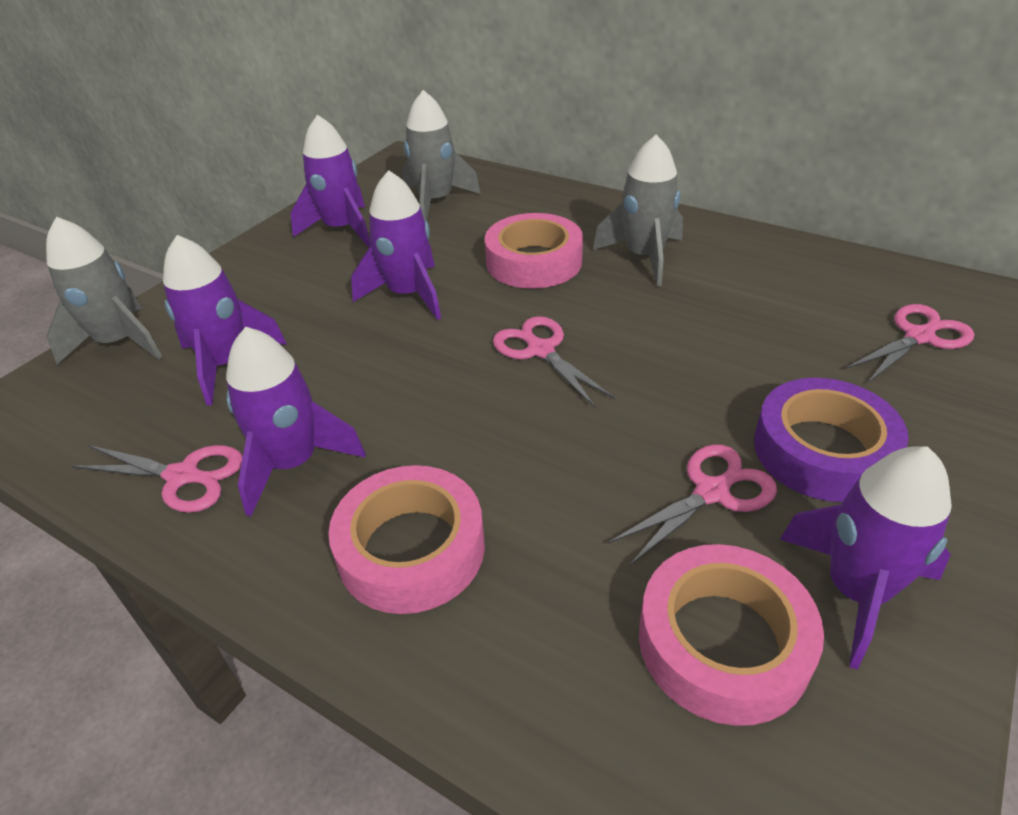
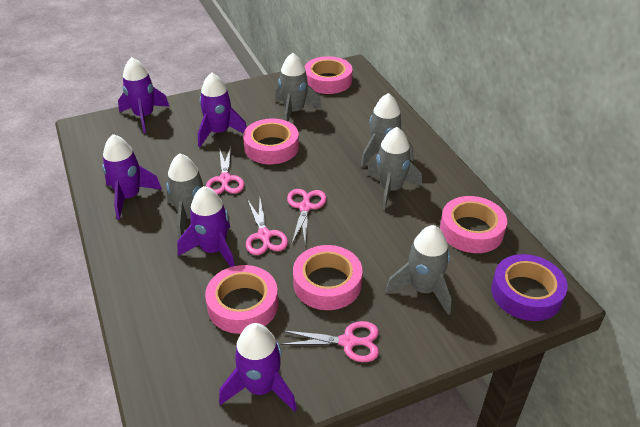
grey rocket: 3 -> 5
pink tape: 3 -> 5

